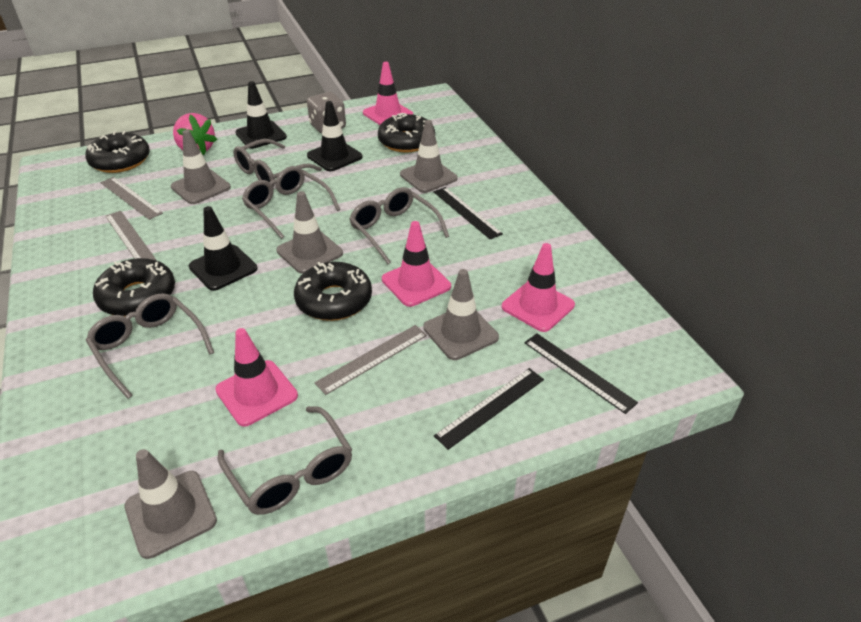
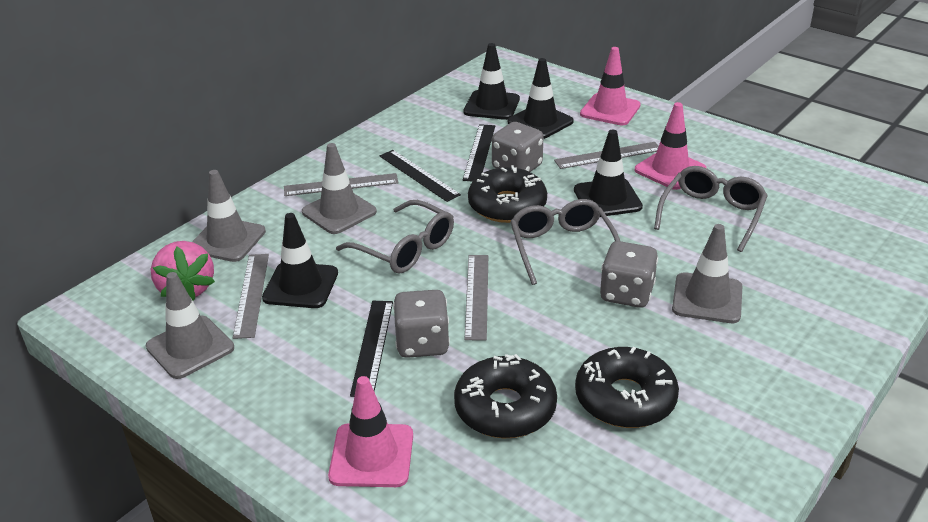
black donut: 4 -> 3
black traffic cone: 3 -> 4
grey dice: 1 -> 3
grey glasses: 5 -> 3
grey ruler: 3 -> 4
grey traffic cone: 5 -> 4
pink traffic cone: 4 -> 3

